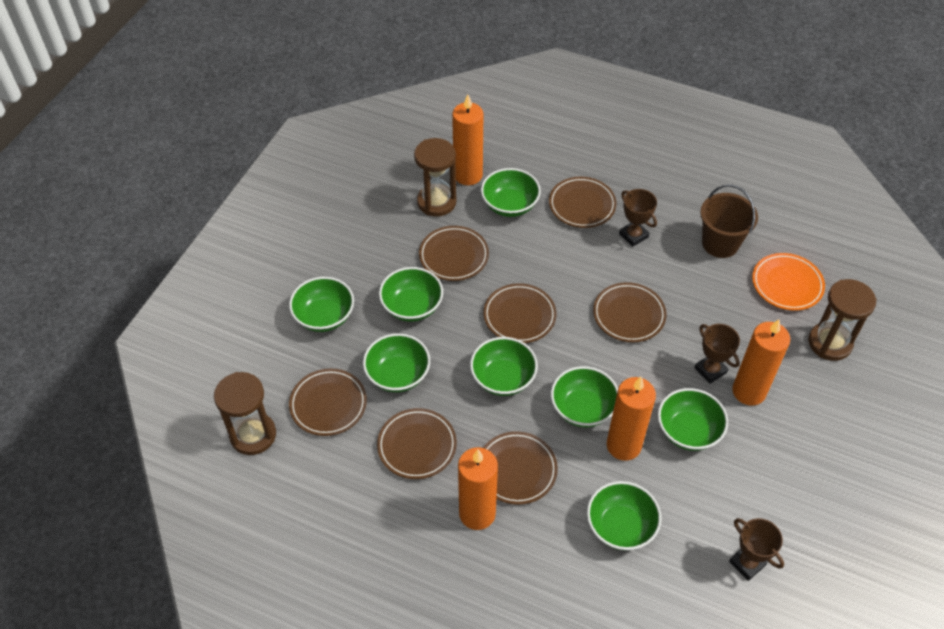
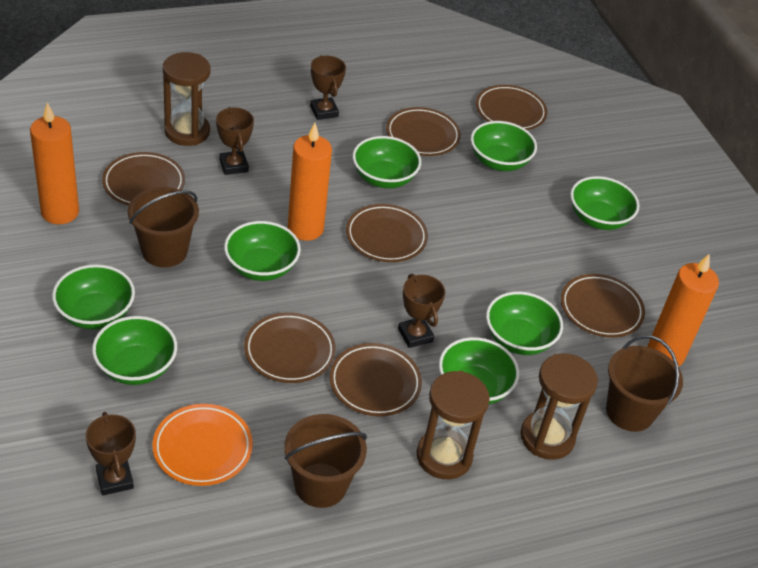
brown bucket: 1 -> 3
brown trophy: 3 -> 4
orange candle: 4 -> 3

